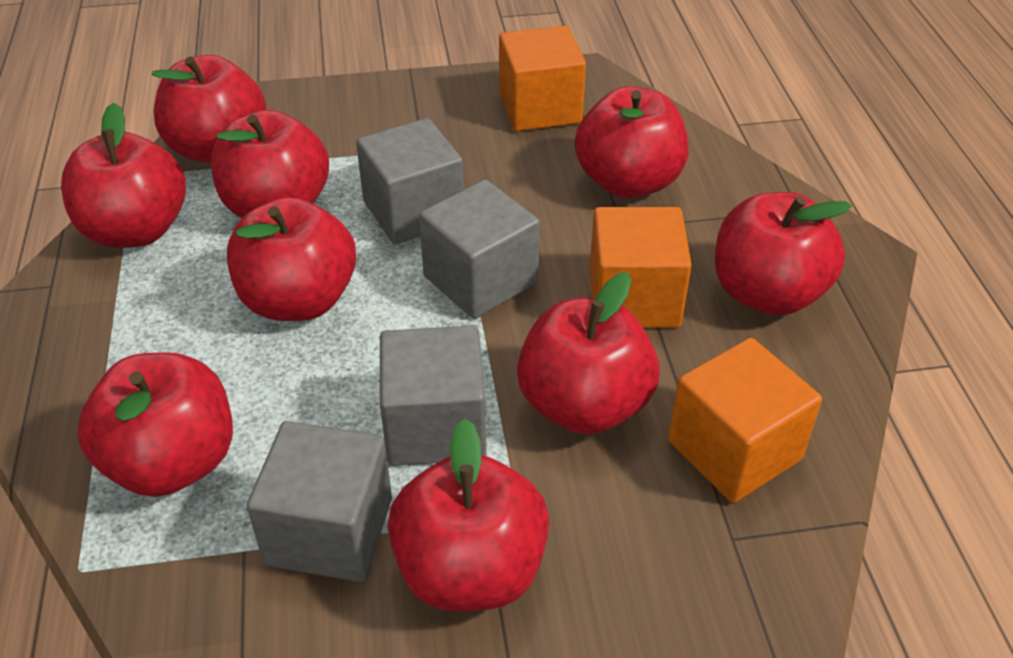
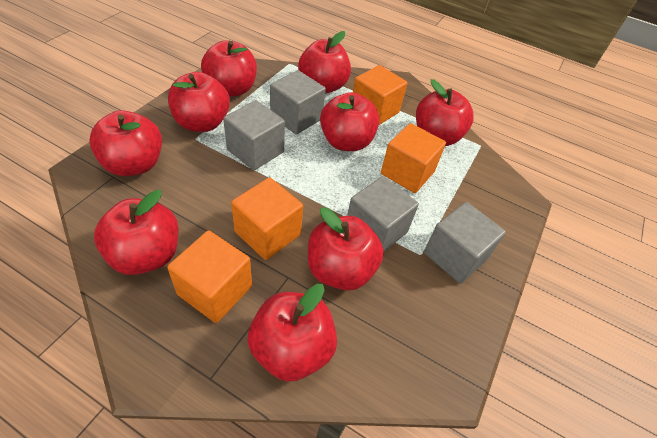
orange cube: 3 -> 4

